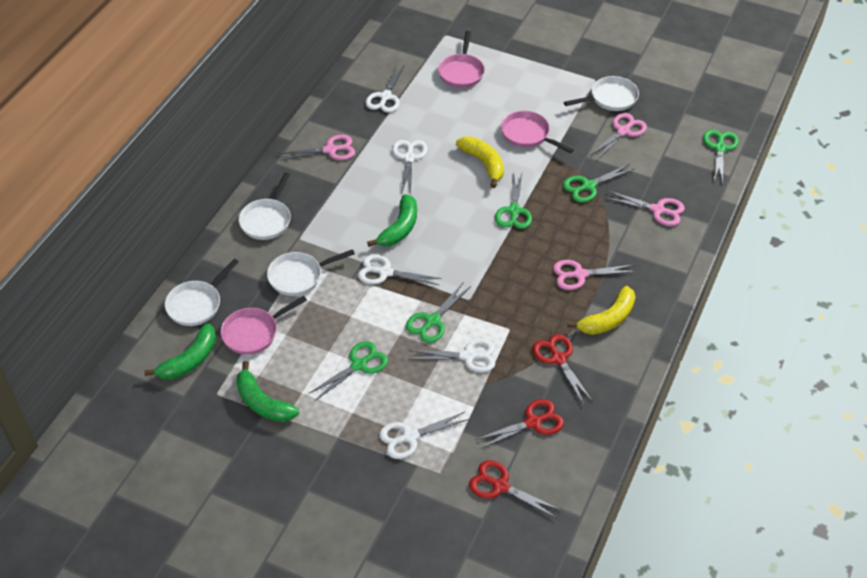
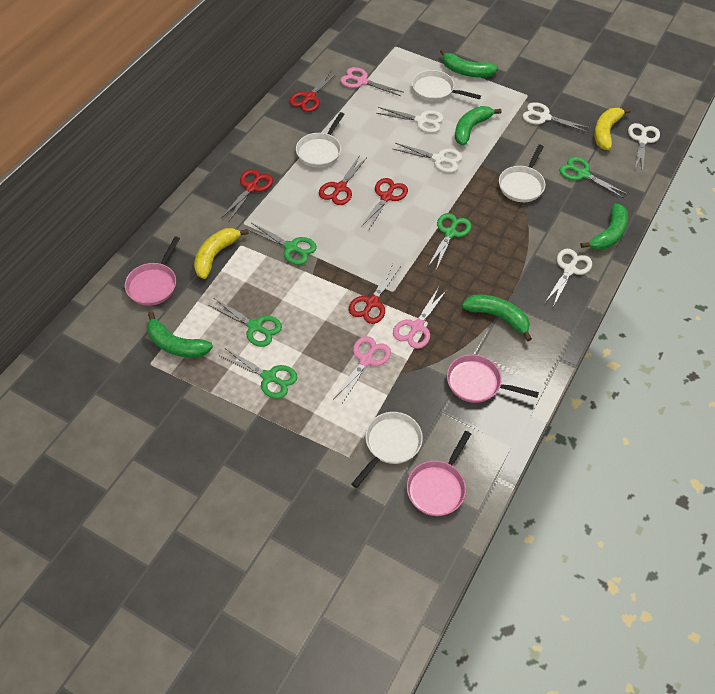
green banana: 3 -> 5
pink scissors: 4 -> 3
red scissors: 3 -> 5

